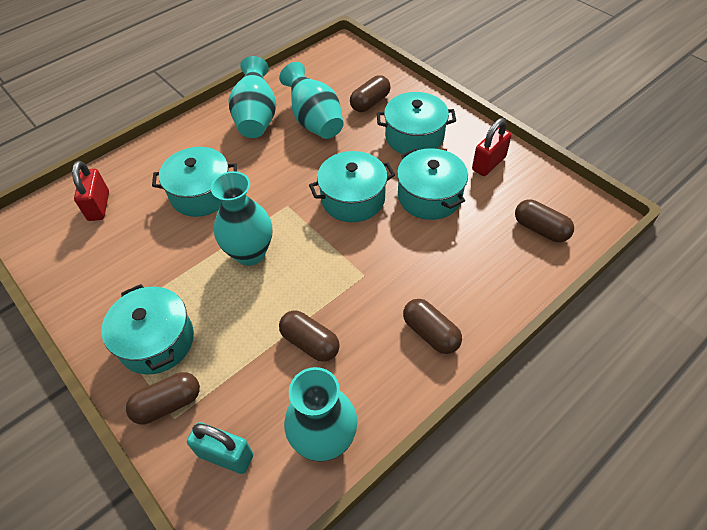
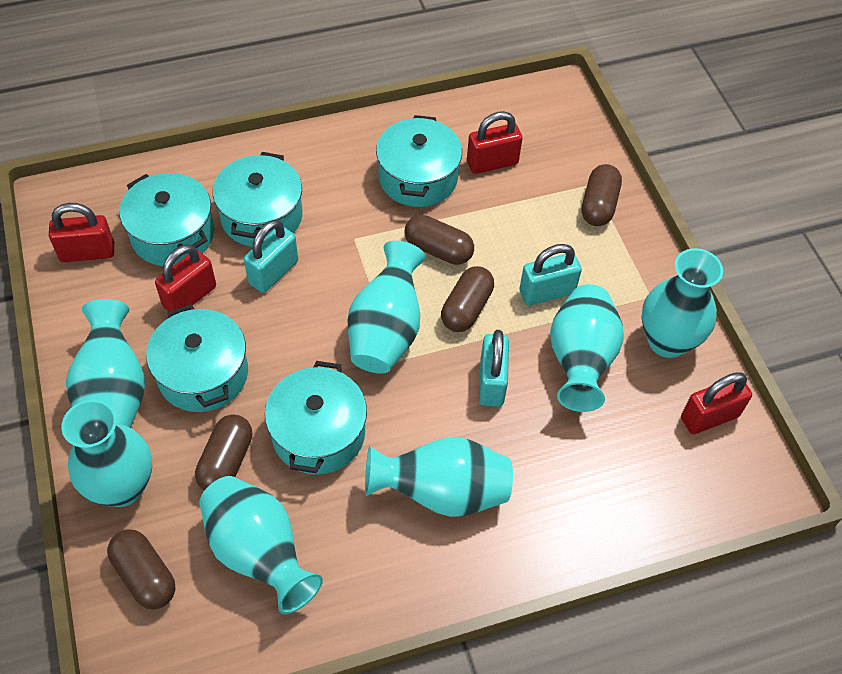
red padlock: 2 -> 4
turquoise padlock: 1 -> 3
turquoise vase: 4 -> 7

